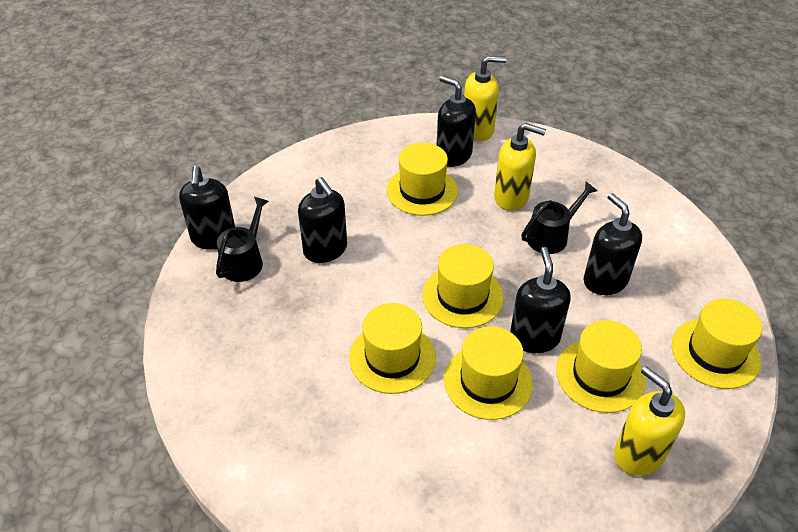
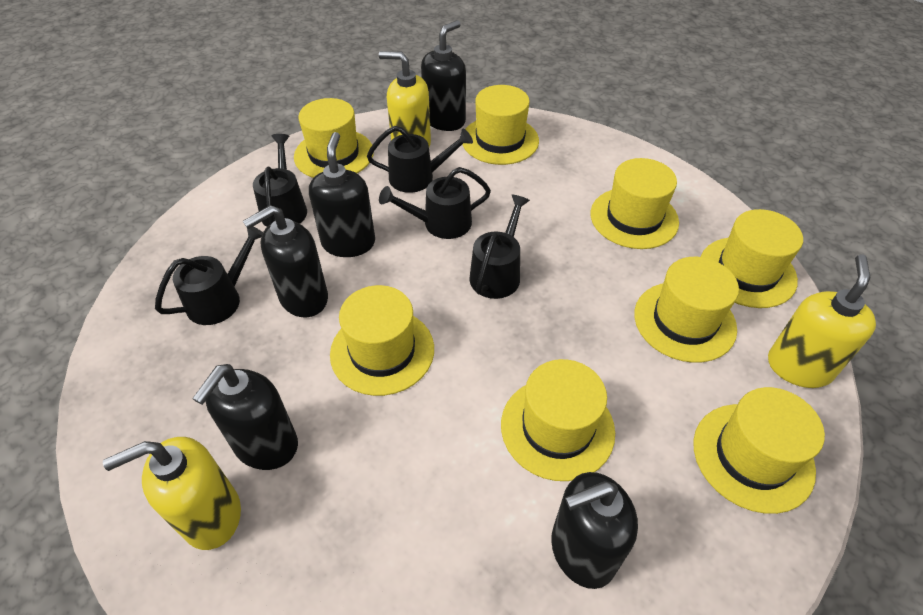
black watering can: 2 -> 5
yellow hat: 6 -> 8

